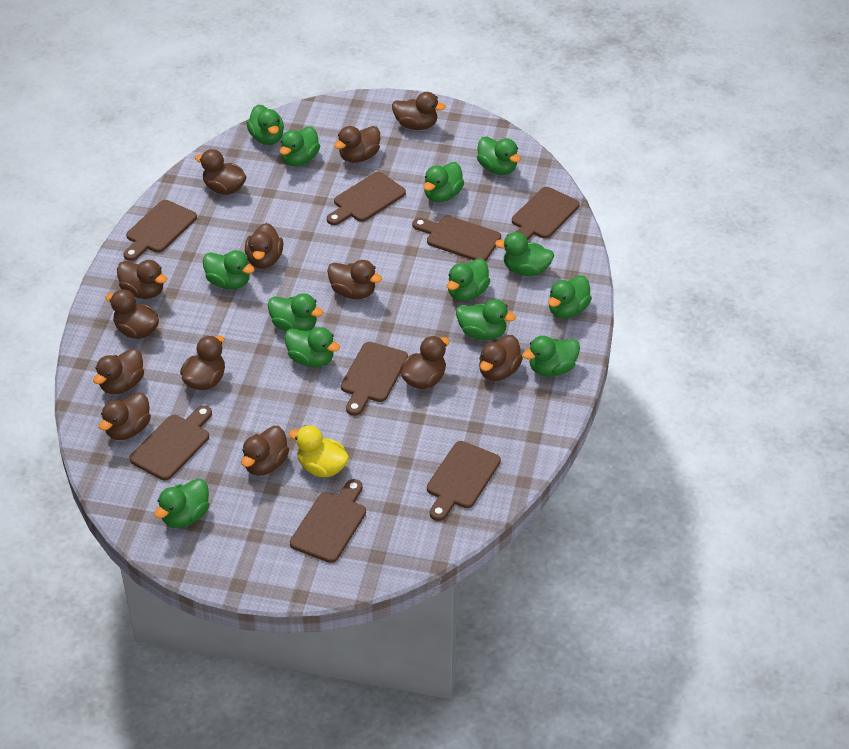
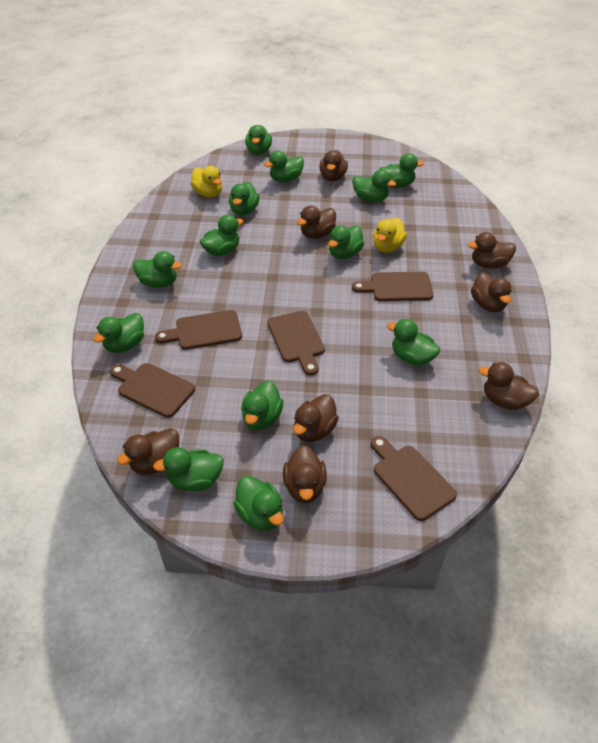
brown cutting board: 8 -> 5
brown duck: 13 -> 8
yellow duck: 1 -> 2

